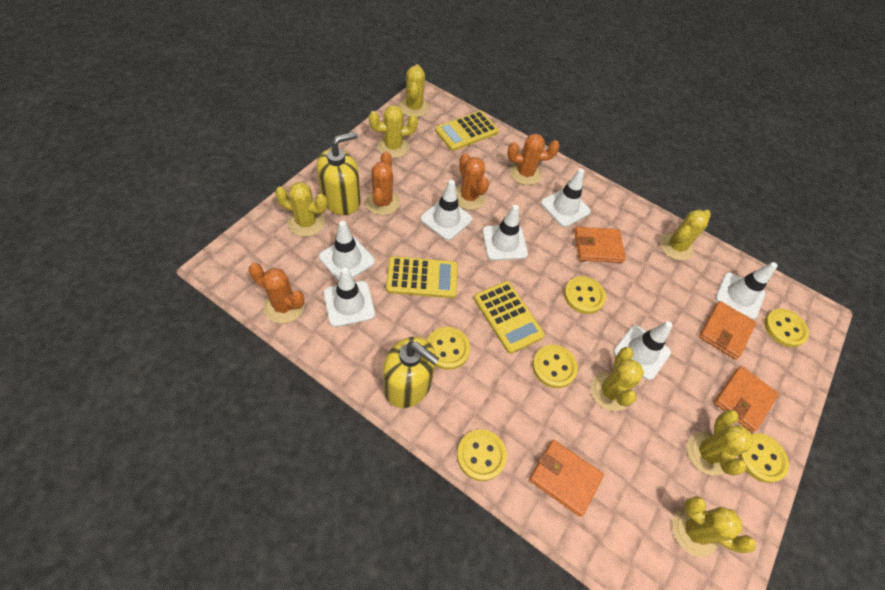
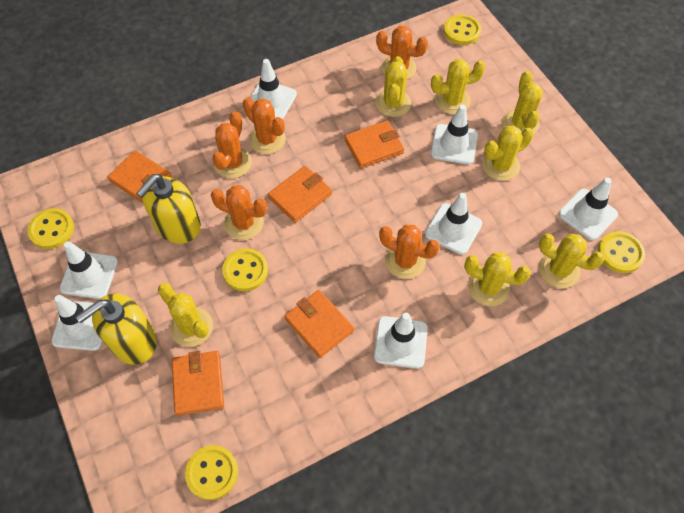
orange cactus: 4 -> 5
orange wallet: 4 -> 5
yellow button: 6 -> 5
yellow calculator: 3 -> 0

